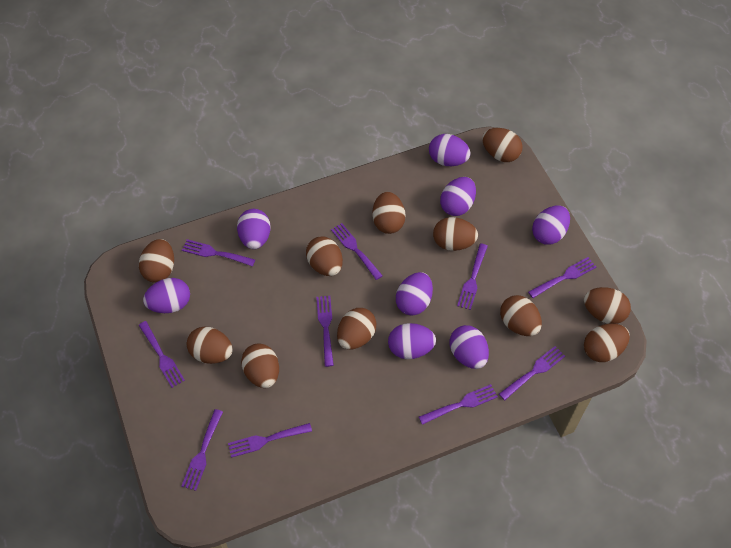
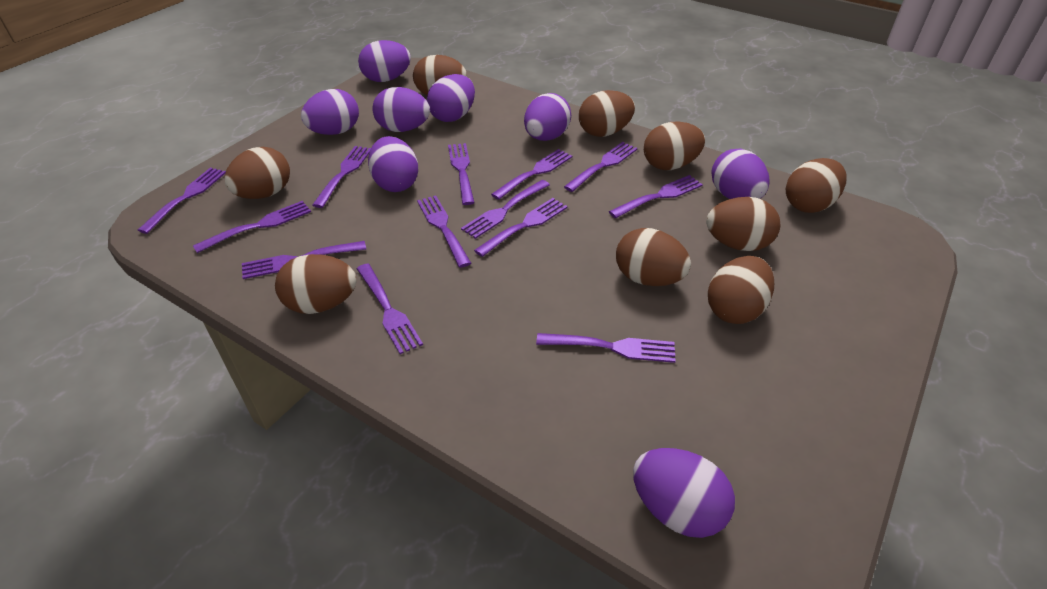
brown egg: 11 -> 9
purple fork: 10 -> 13

